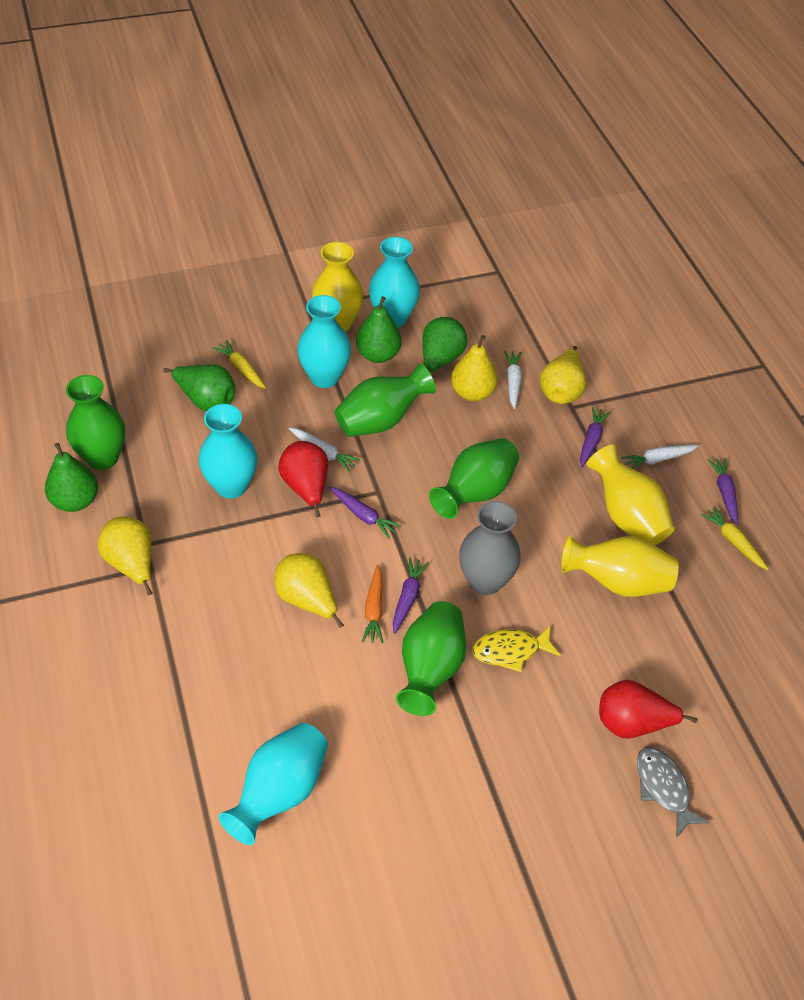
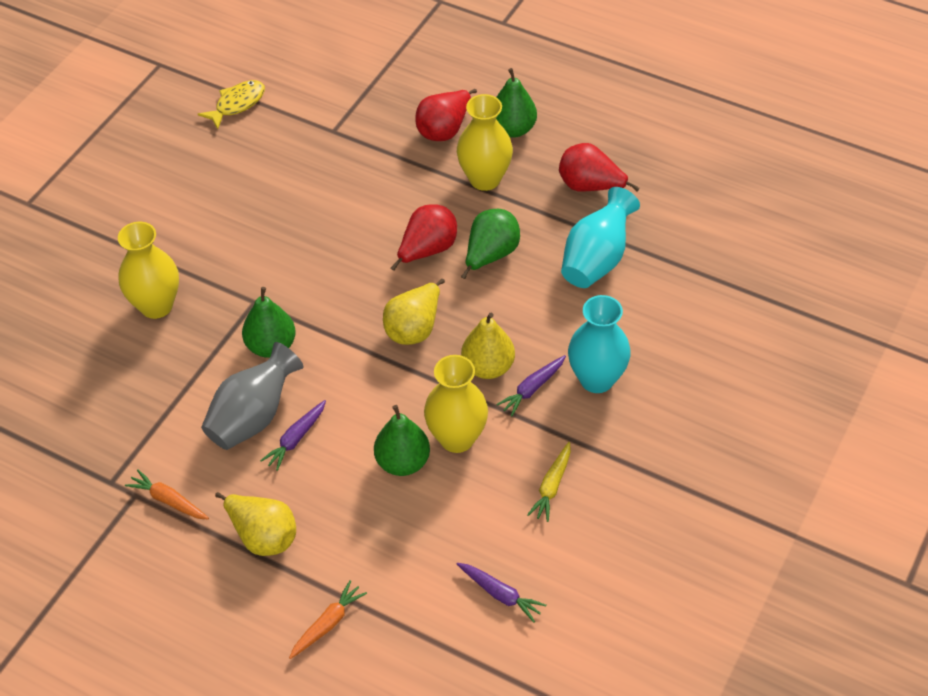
green vase: 4 -> 0
grey fish: 1 -> 0
orange carrot: 1 -> 2
purple carrot: 4 -> 3
red pear: 2 -> 3
turquoise vase: 4 -> 2
white carrot: 3 -> 0
yellow carrot: 2 -> 1
yellow pear: 4 -> 3

